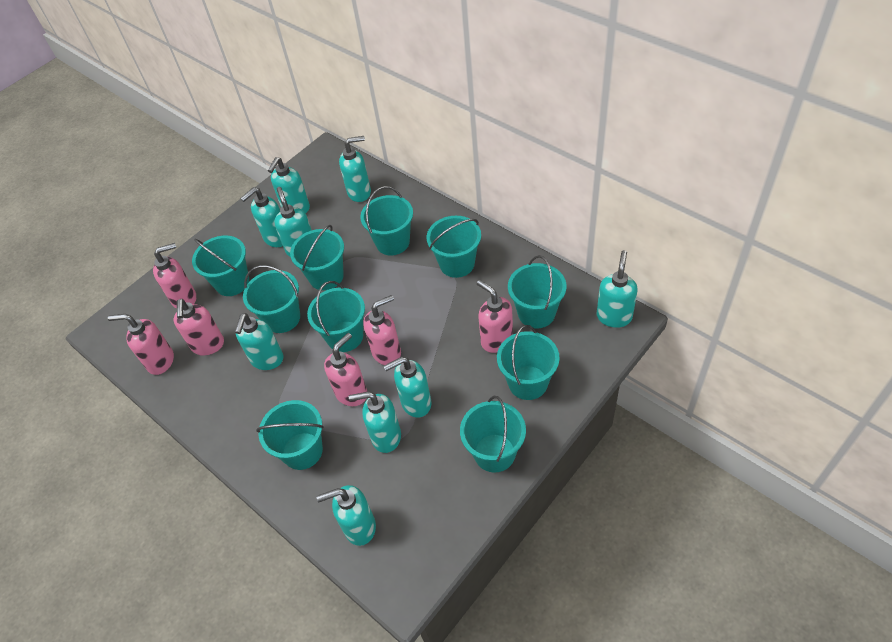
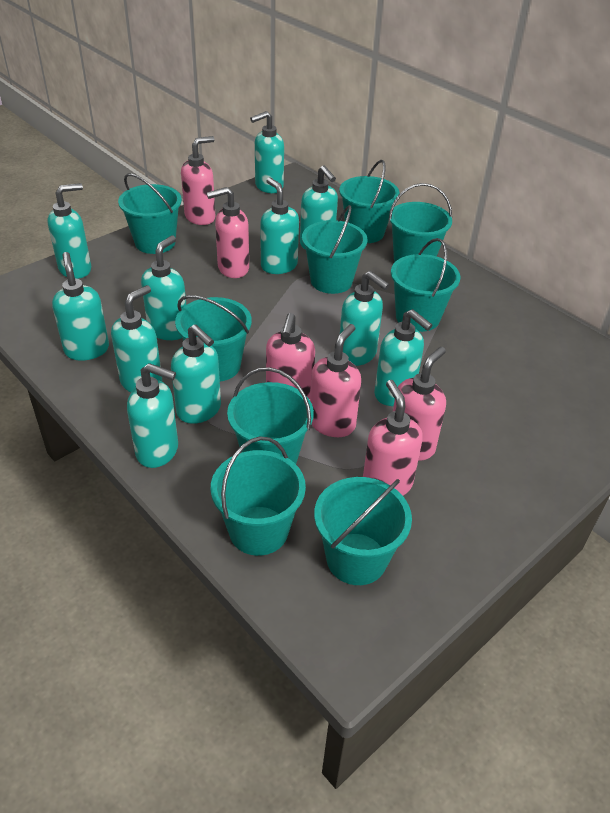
turquoise bucket: 10 -> 9
turquoise soap dispenser: 9 -> 11

